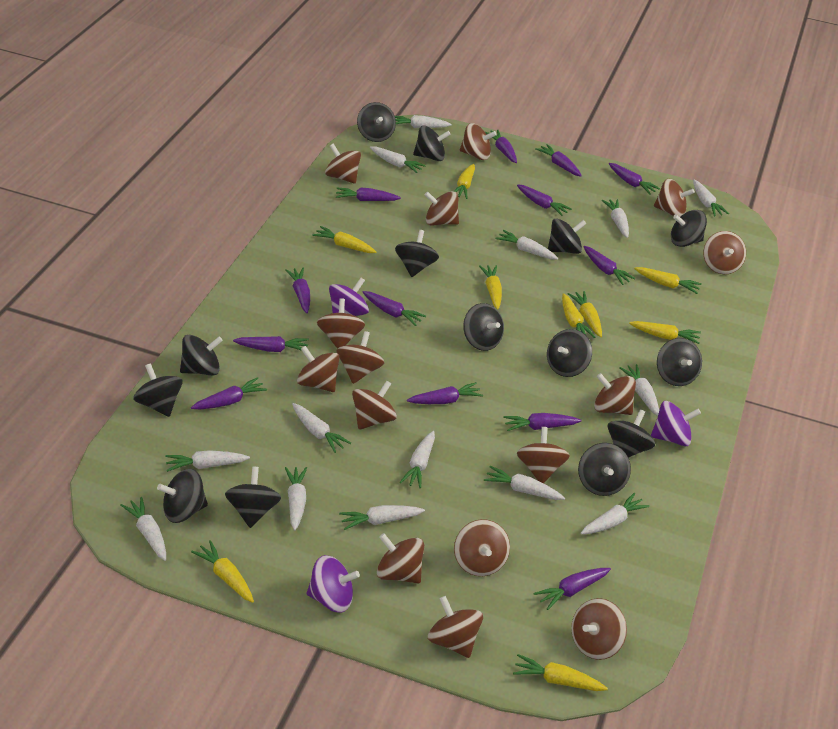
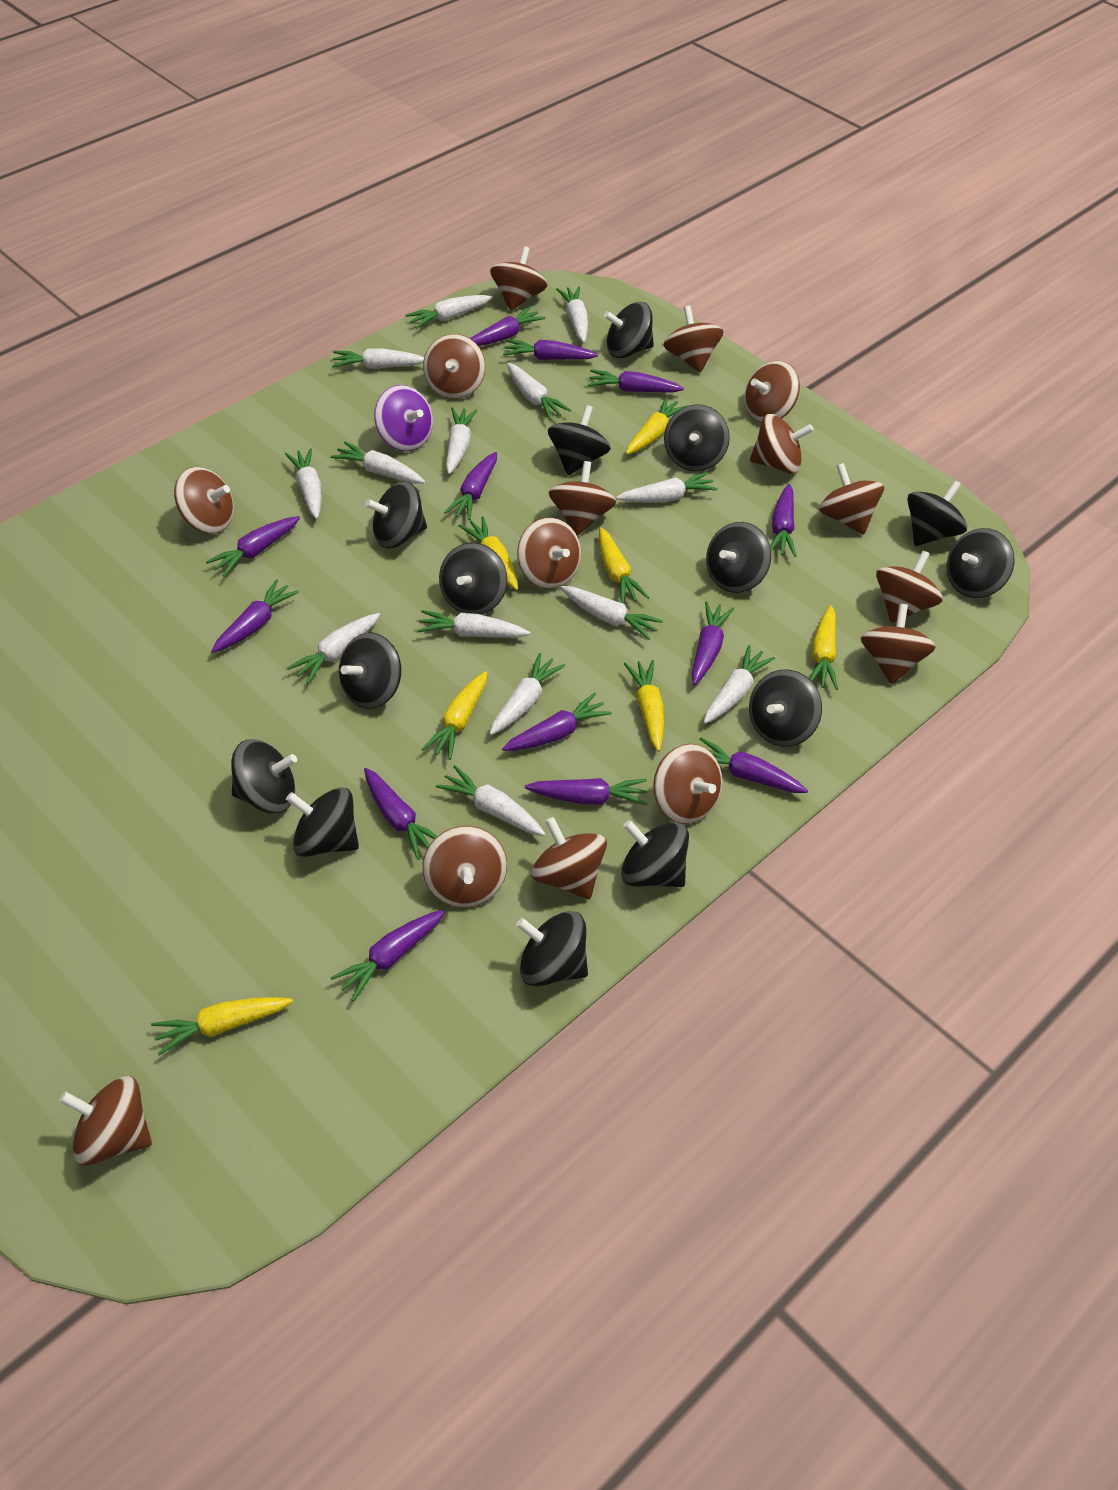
purple spinning top: 3 -> 1
yellow carrot: 9 -> 7

